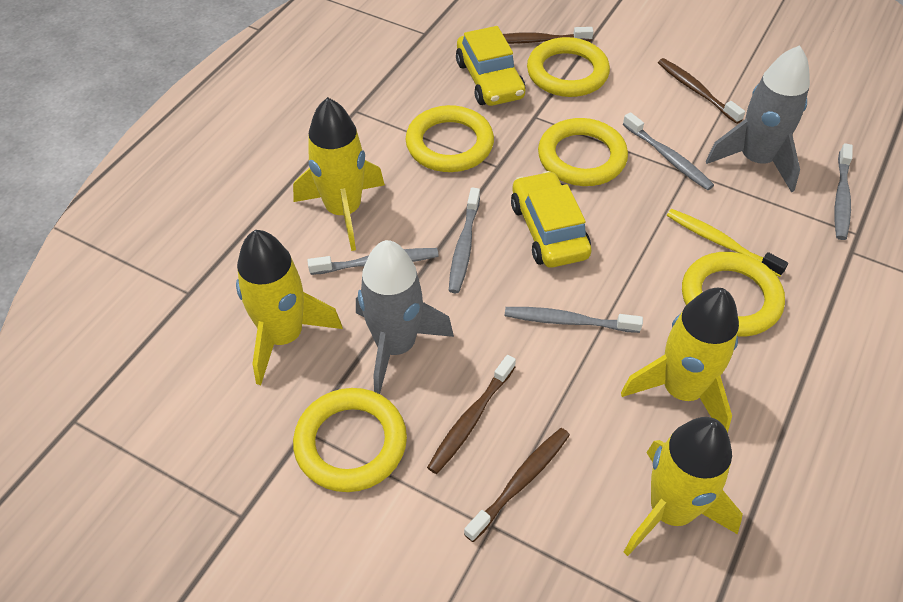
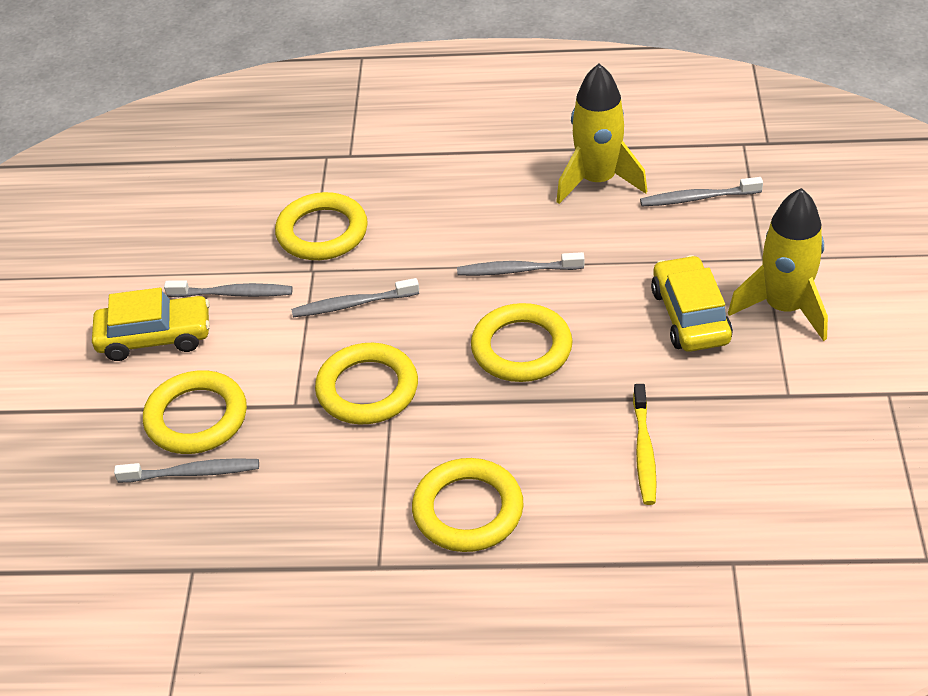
brown toothbrush: 4 -> 0
grey rocket: 2 -> 0
yellow rocket: 4 -> 2

